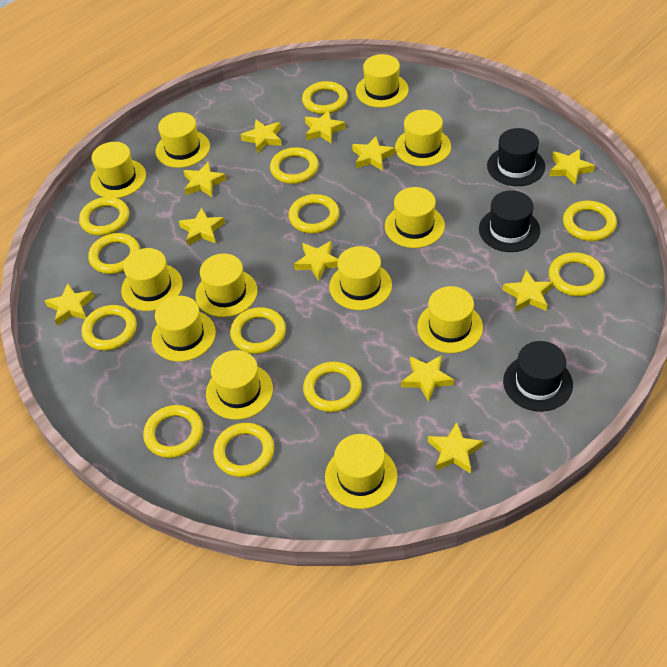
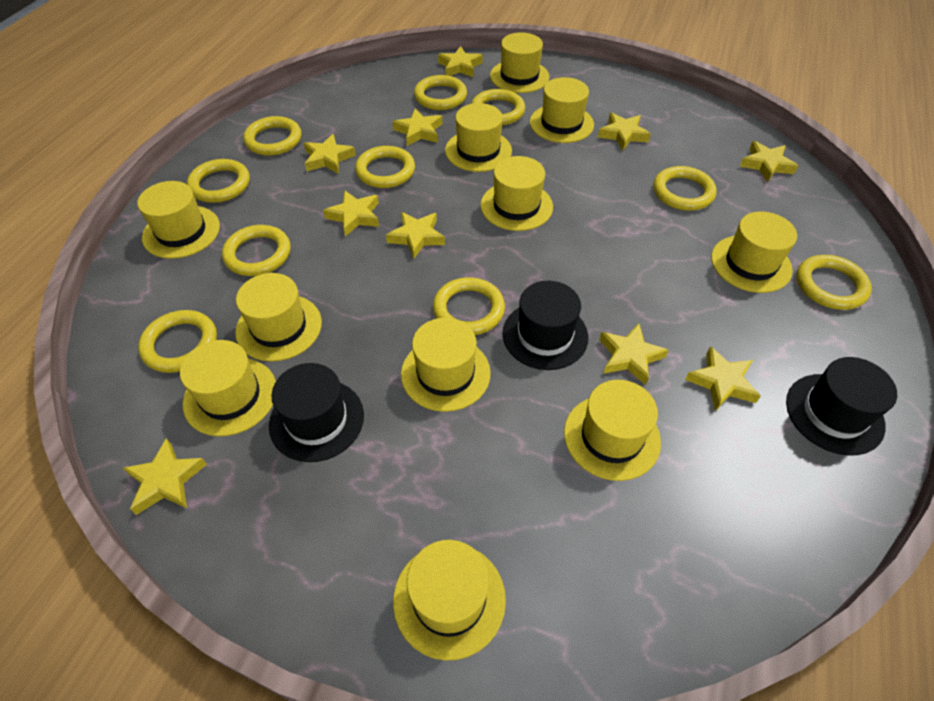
yellow hat: 12 -> 11
yellow ring: 12 -> 10
yellow star: 11 -> 10

